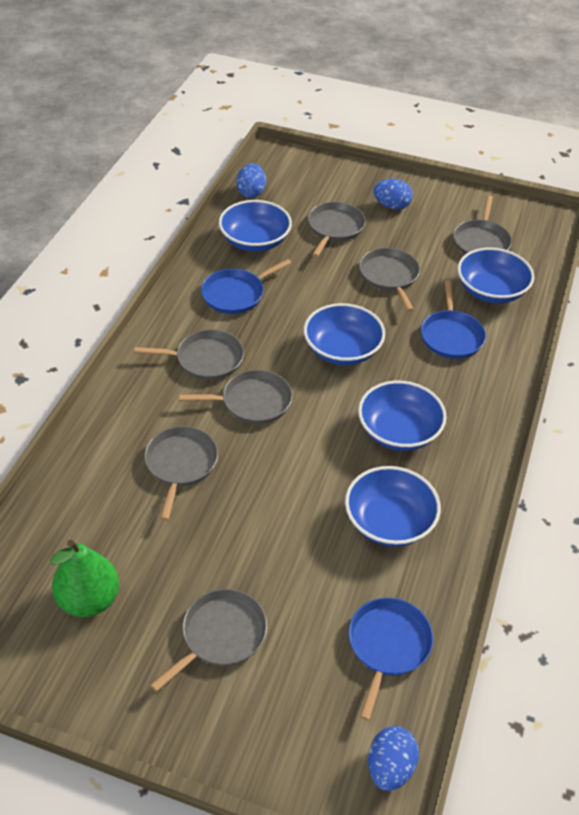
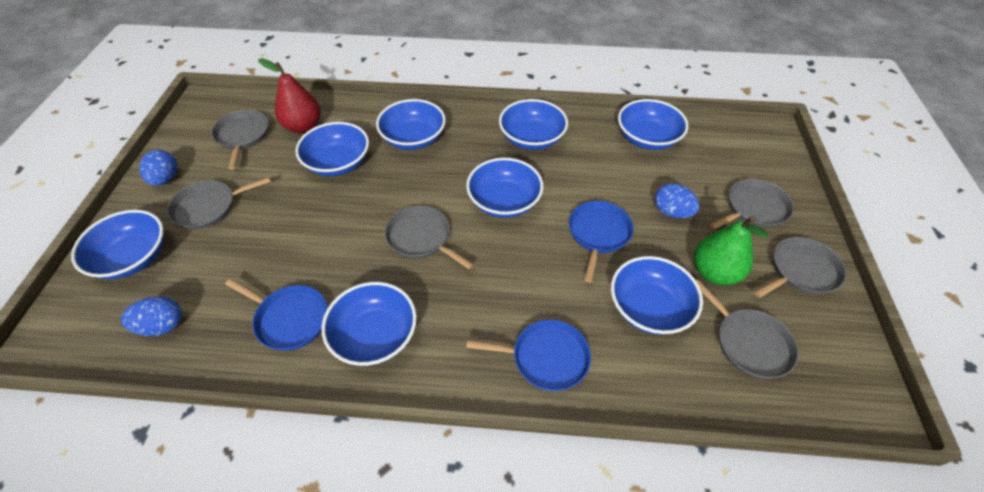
blue bowl: 5 -> 8
grey pan: 7 -> 6
red pear: 0 -> 1

